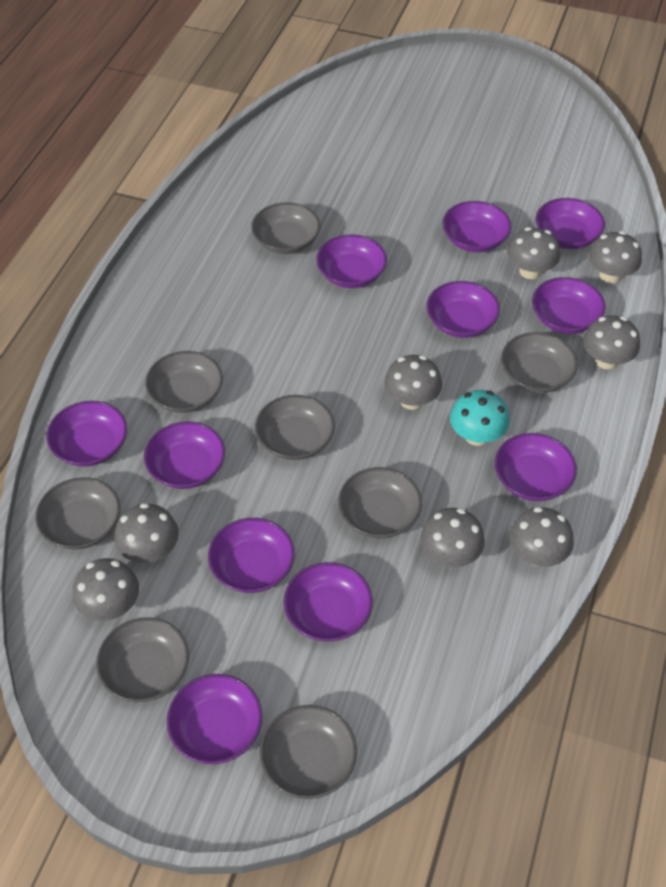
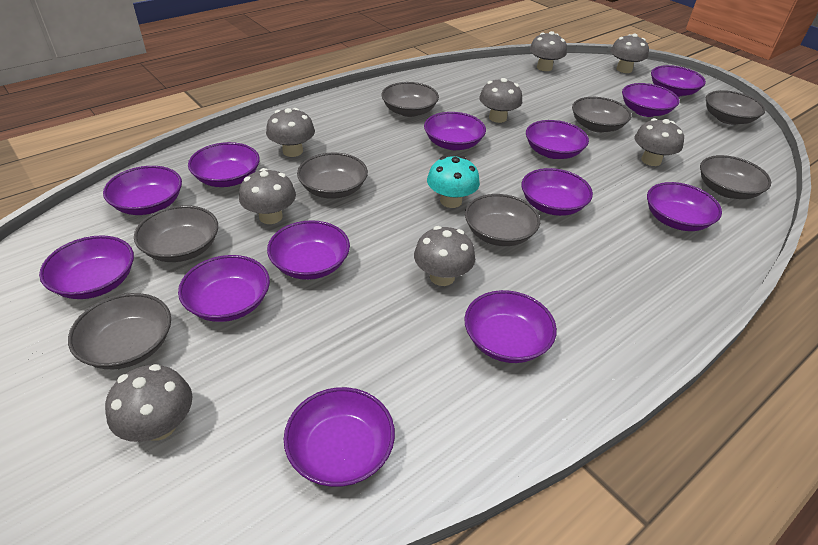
purple bowl: 11 -> 13

